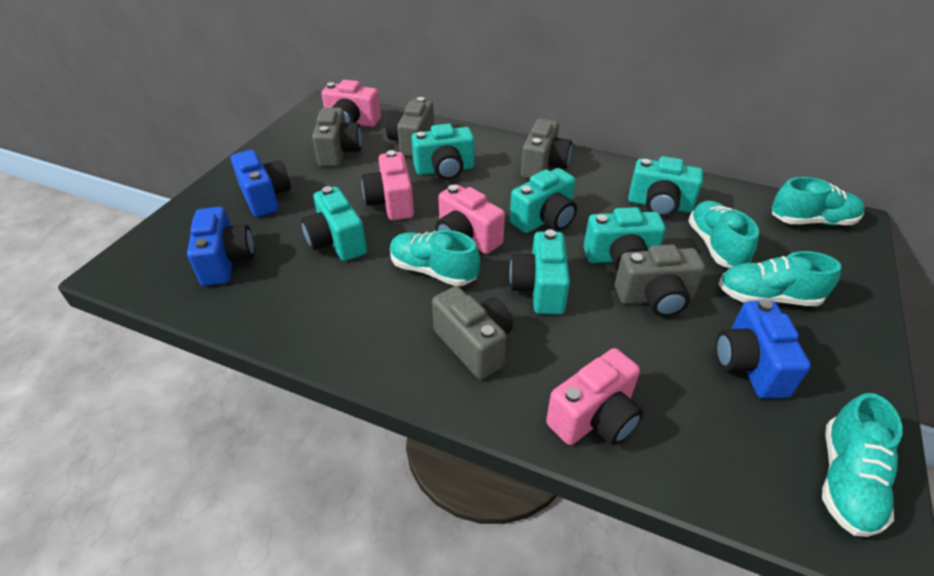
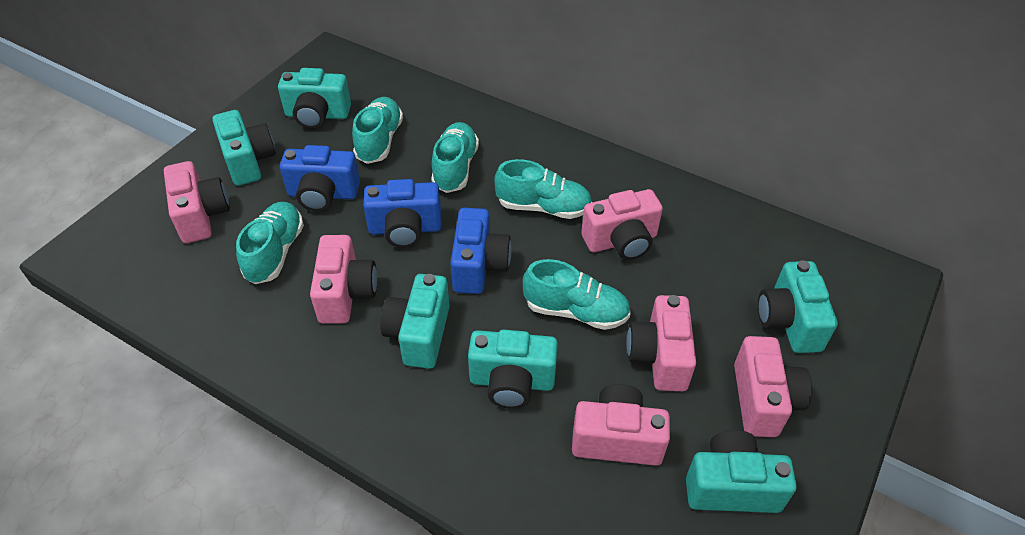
grey camera: 5 -> 0
pink camera: 4 -> 6

